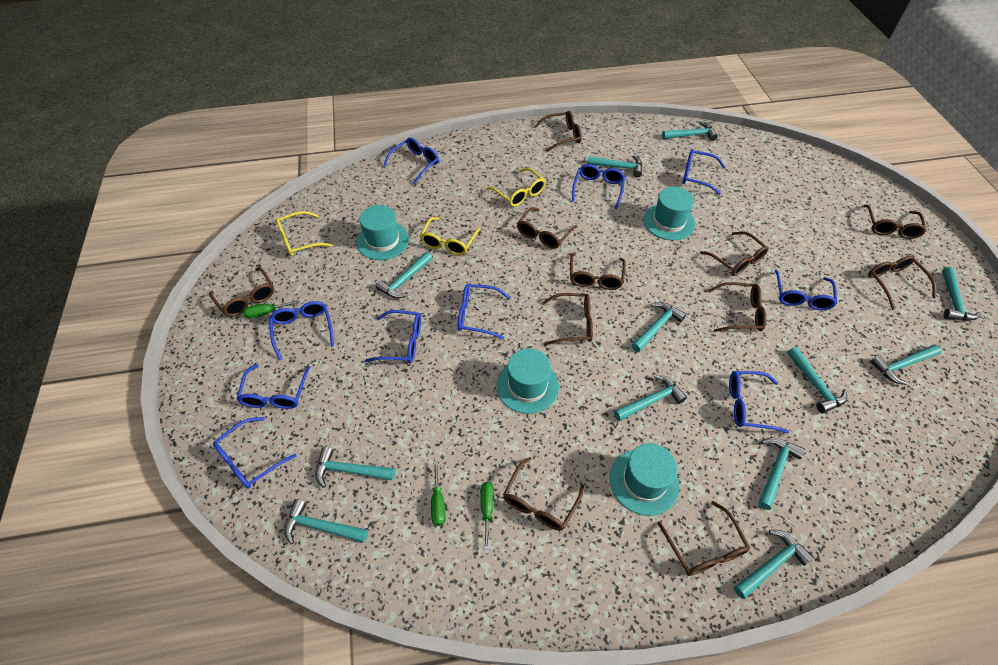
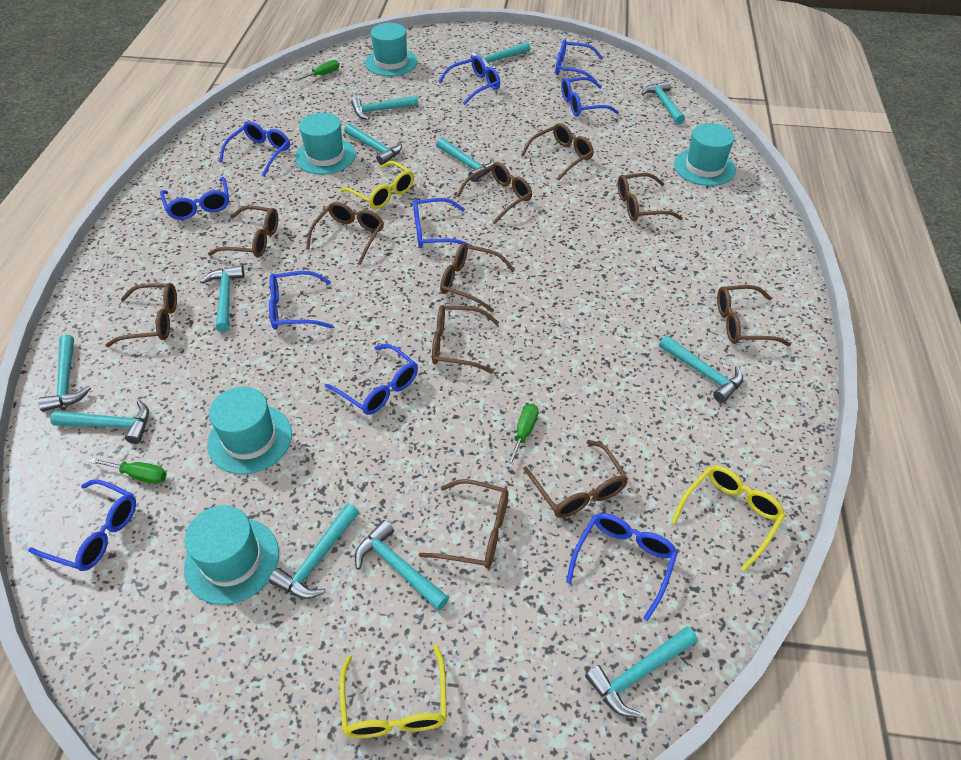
turquoise hat: 4 -> 5

